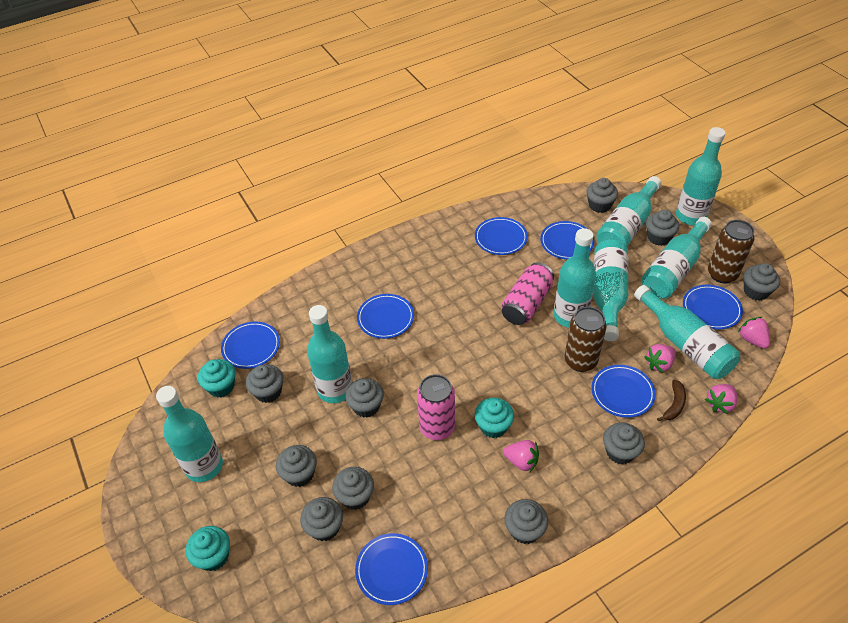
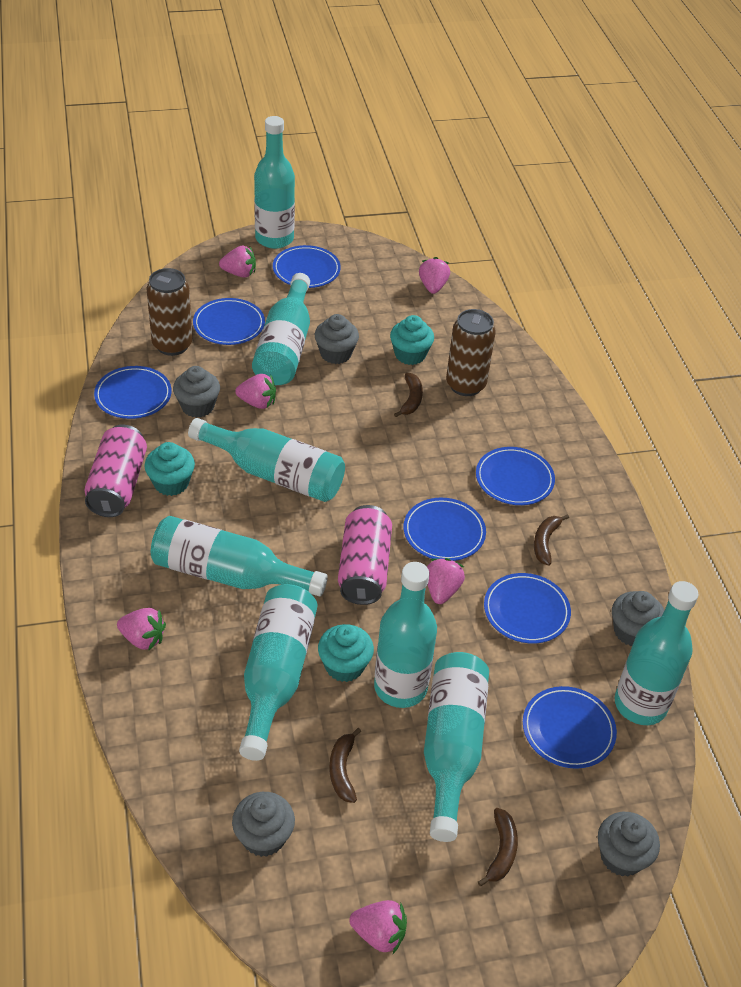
brown banana: 1 -> 4
grey cupcake: 10 -> 5
pink strawberry: 4 -> 6

